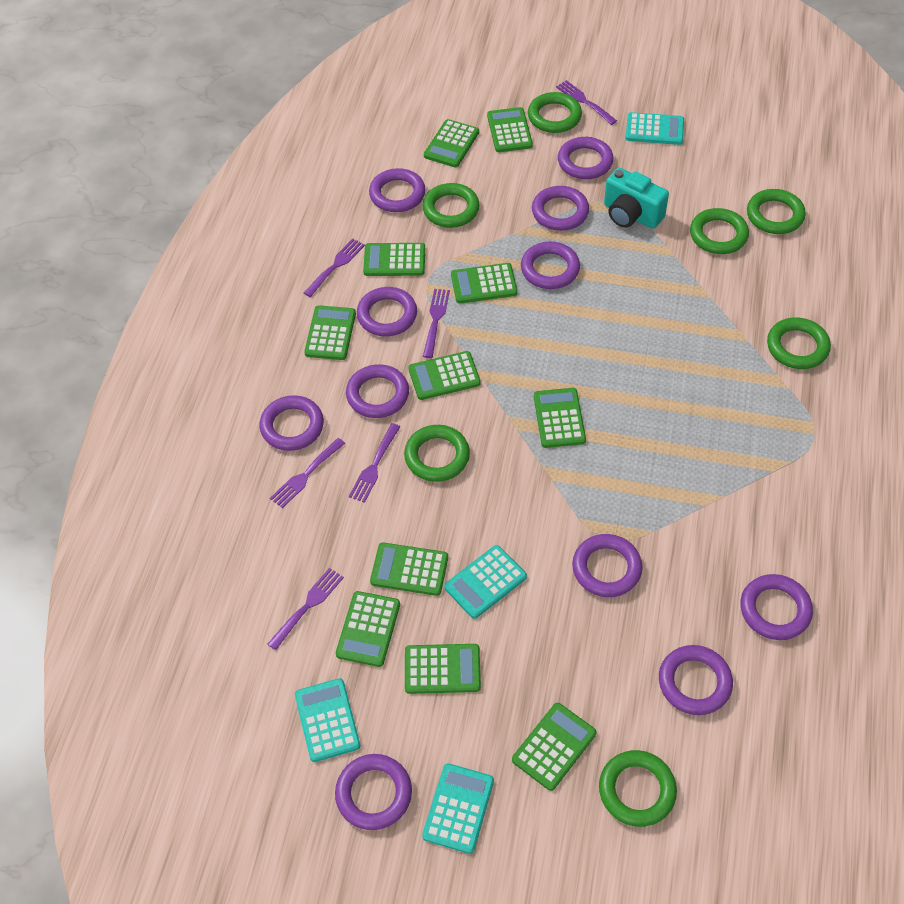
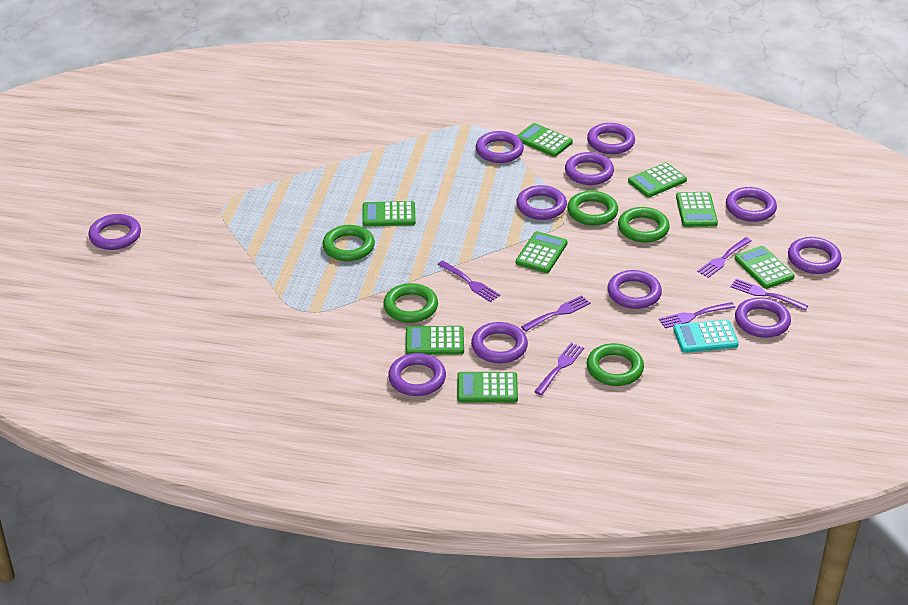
green calculator: 11 -> 8
green ring: 7 -> 5
turquoise calculator: 4 -> 1
turquoise camera: 1 -> 0

